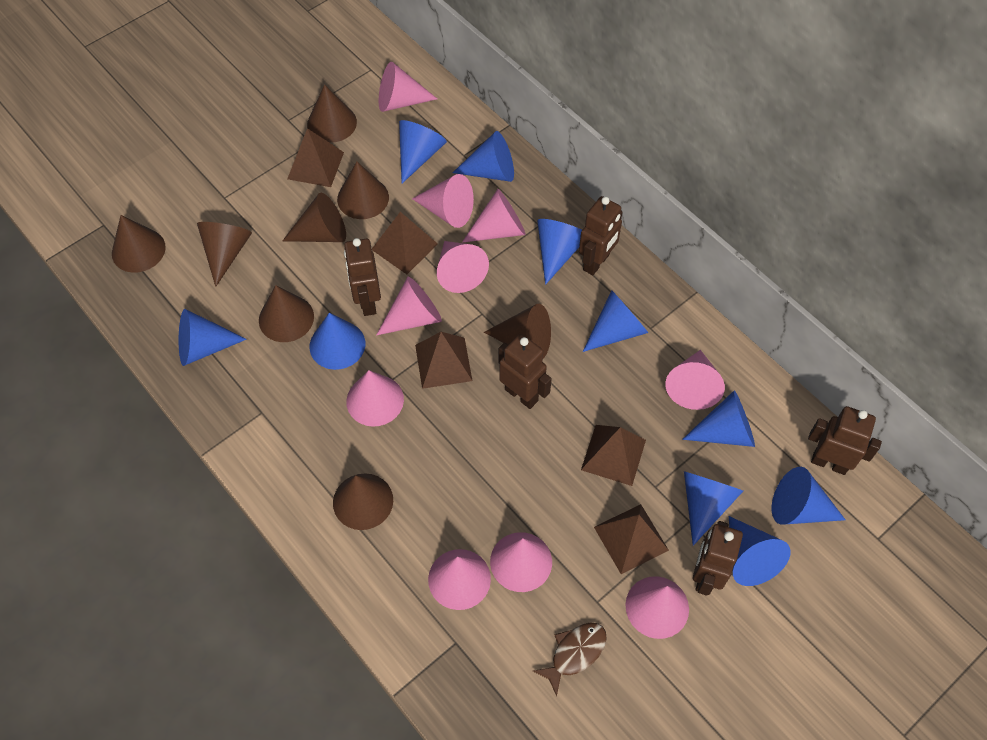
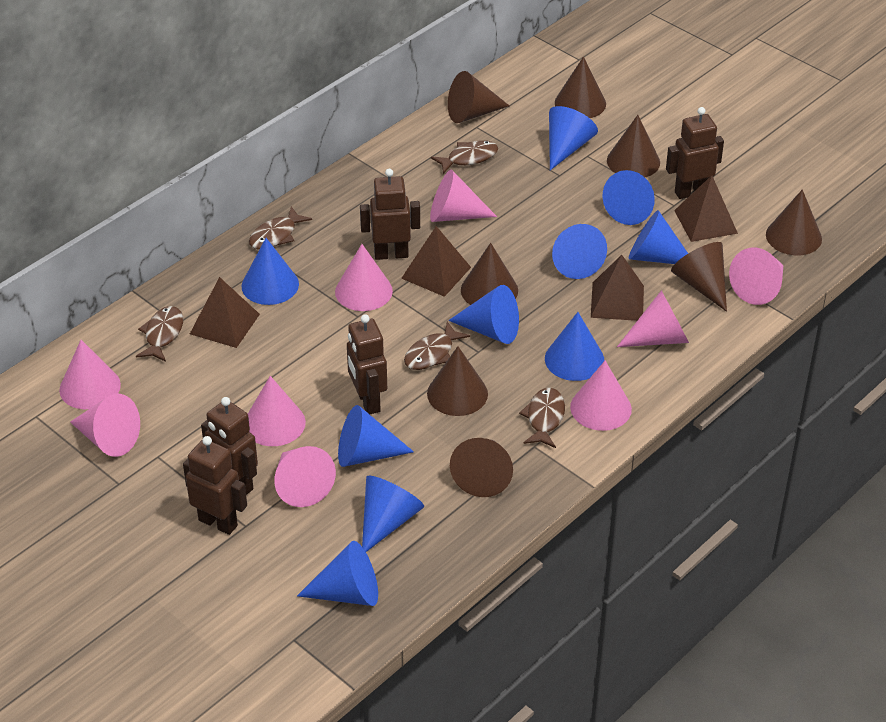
brown fish: 1 -> 5
brown pyramid: 5 -> 4
pink cone: 10 -> 9

